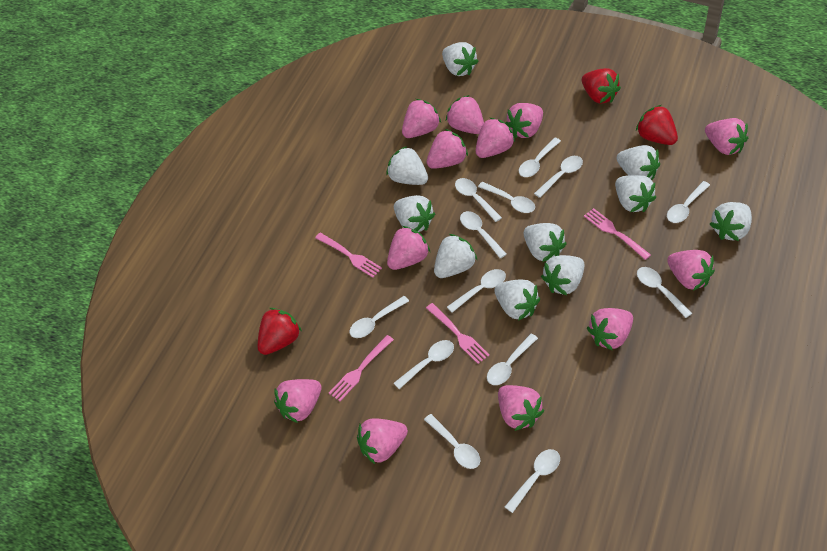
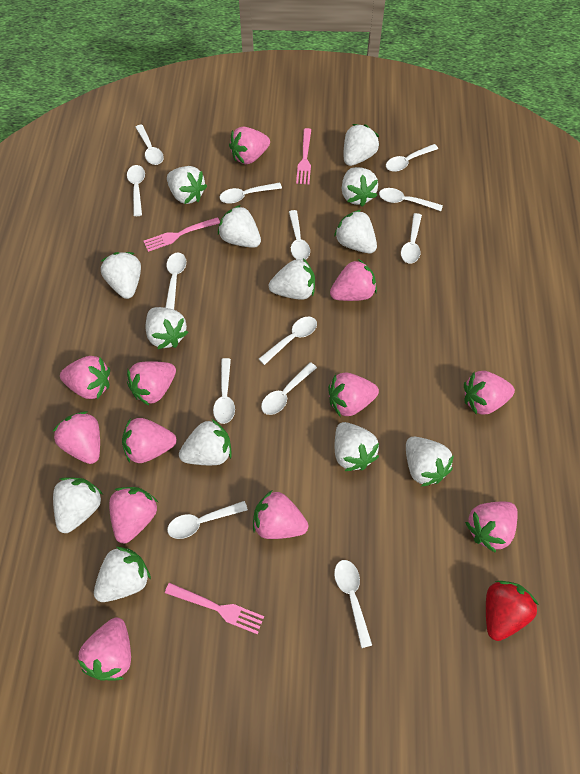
pink fork: 4 -> 3
red strawberry: 3 -> 1
white strawberry: 10 -> 13

